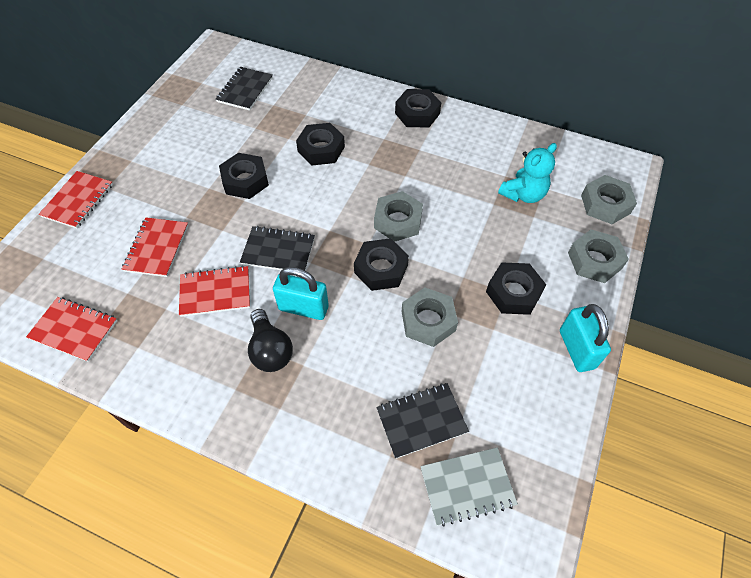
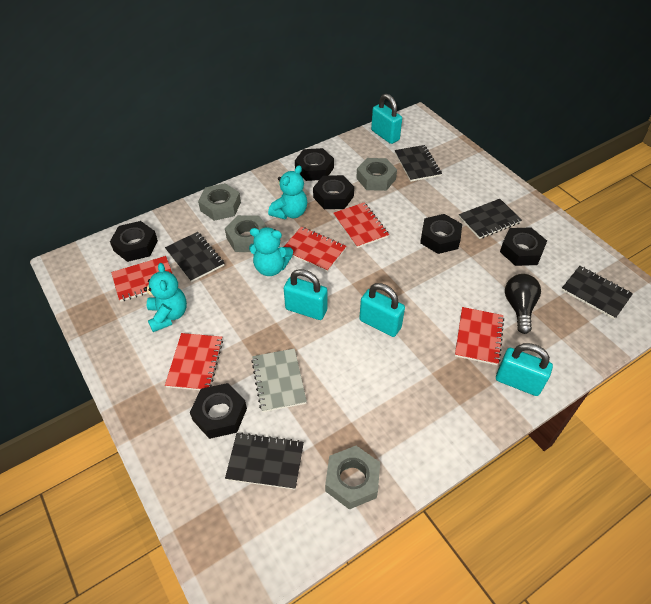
black notebook: 3 -> 5
black nut: 5 -> 6
red notebook: 4 -> 5
turquoise padlock: 2 -> 4
turquoise teddy bear: 1 -> 3

